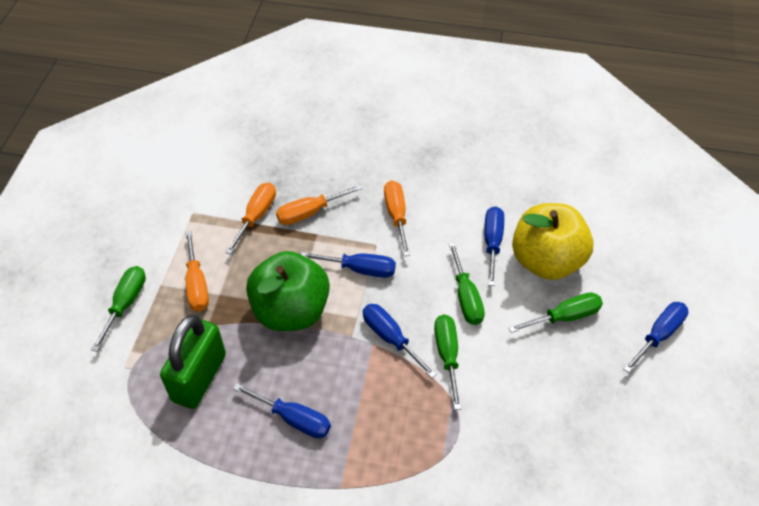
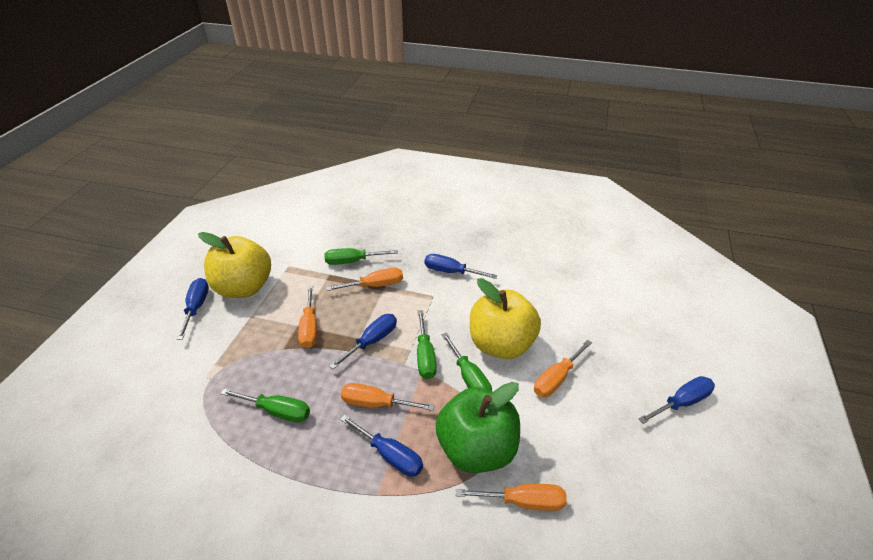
green padlock: 1 -> 0
orange screwdriver: 4 -> 5
yellow apple: 1 -> 2

